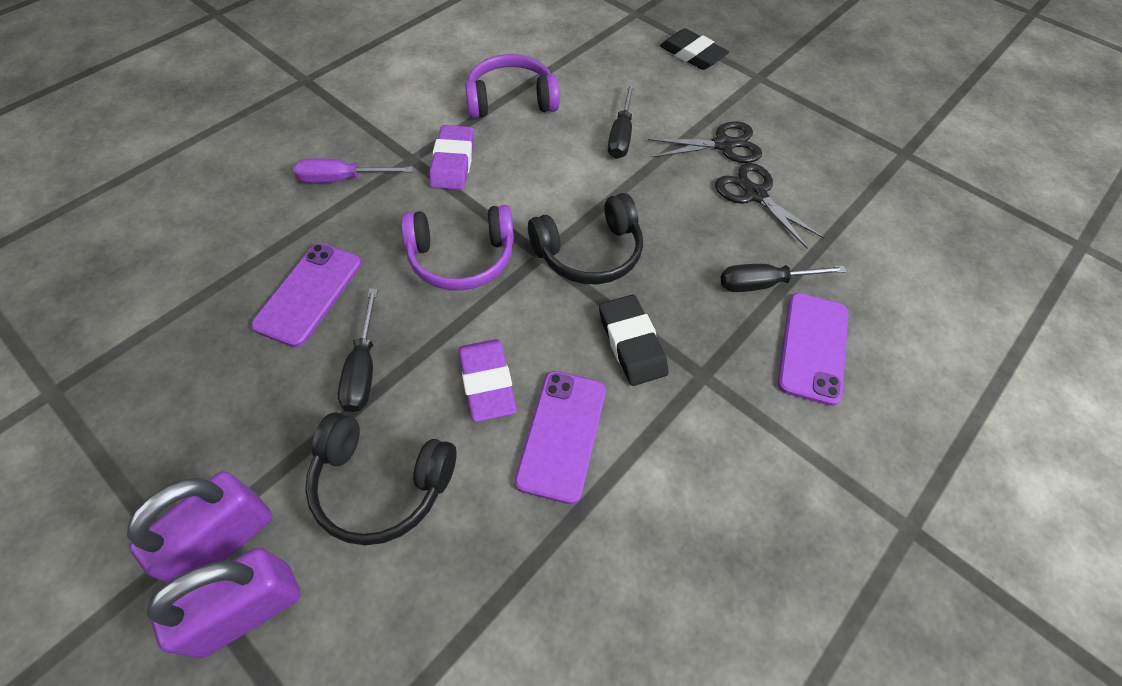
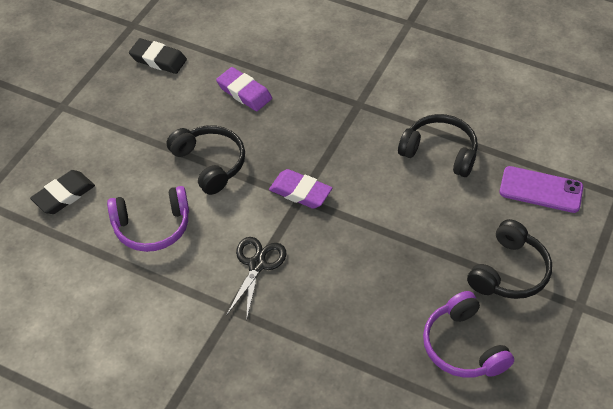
black headphones: 2 -> 3
black scissors: 2 -> 1
black screwdriver: 3 -> 0
purple padlock: 2 -> 0
purple phone: 3 -> 1
purple screwdriver: 1 -> 0

